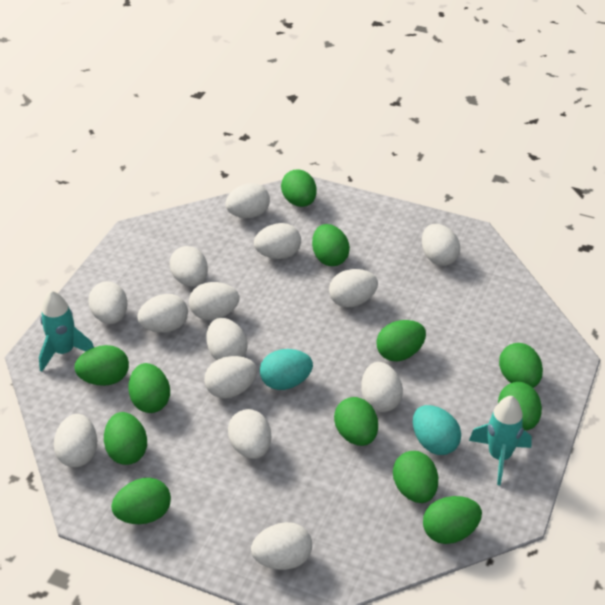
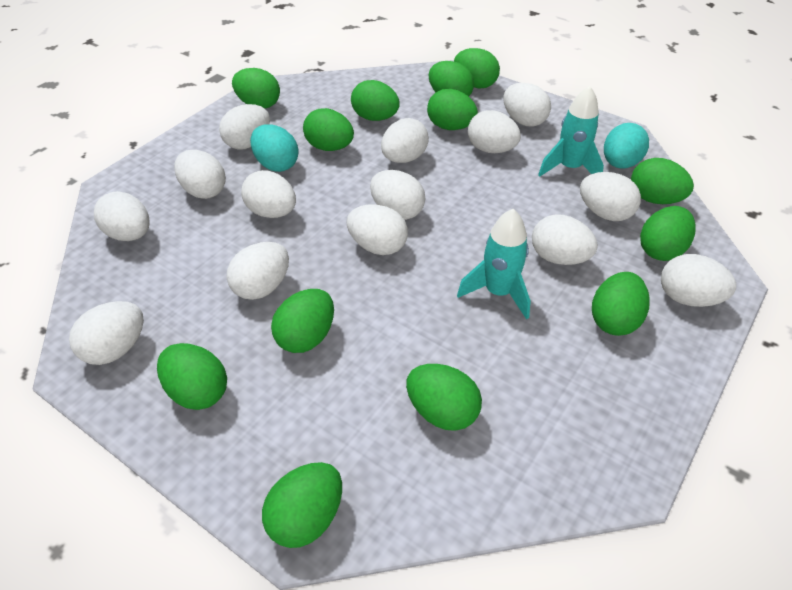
green egg: 12 -> 13

